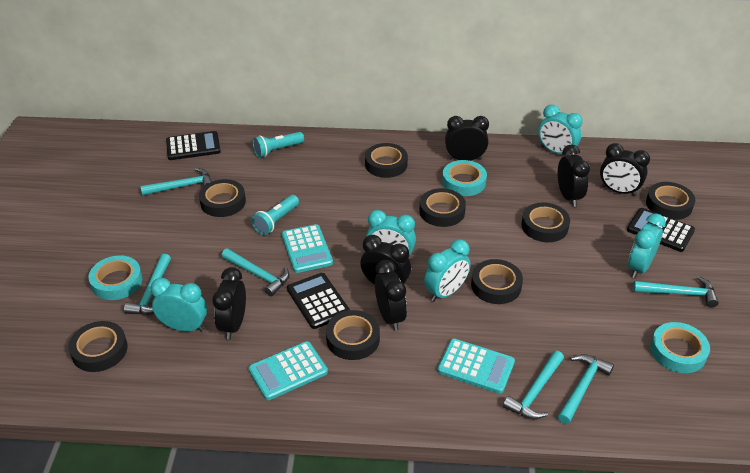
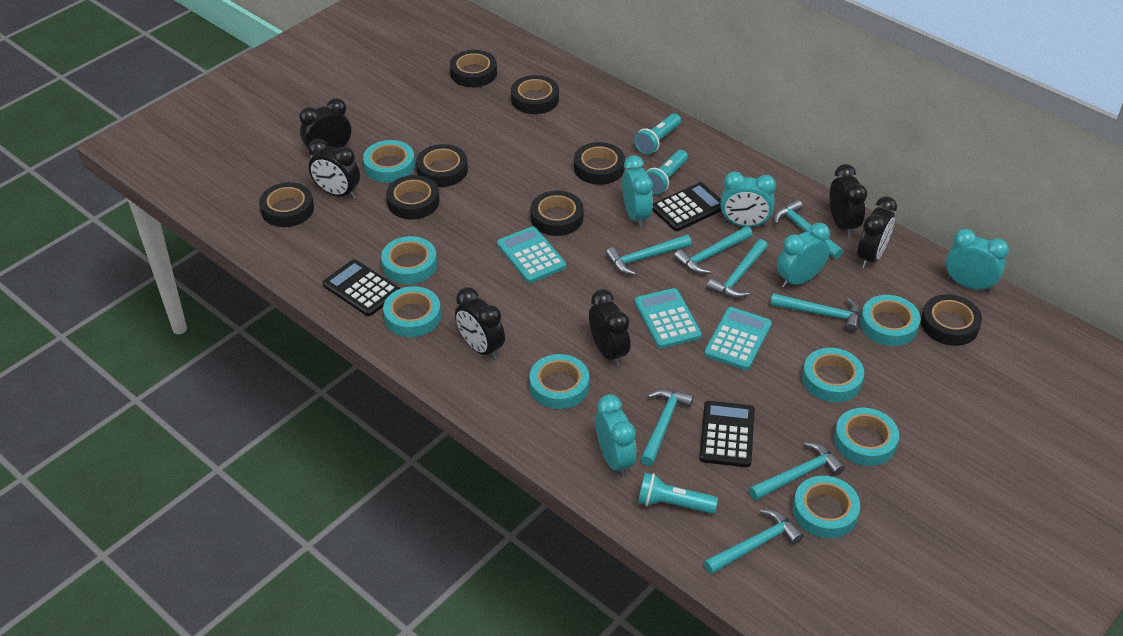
turquoise flashlight: 2 -> 3
turquoise hammer: 6 -> 8
turquoise tape: 3 -> 8

